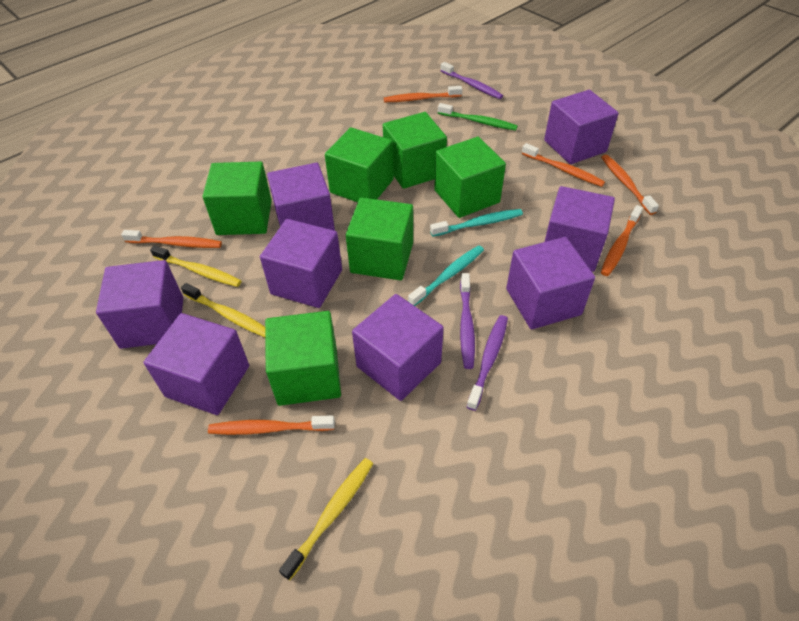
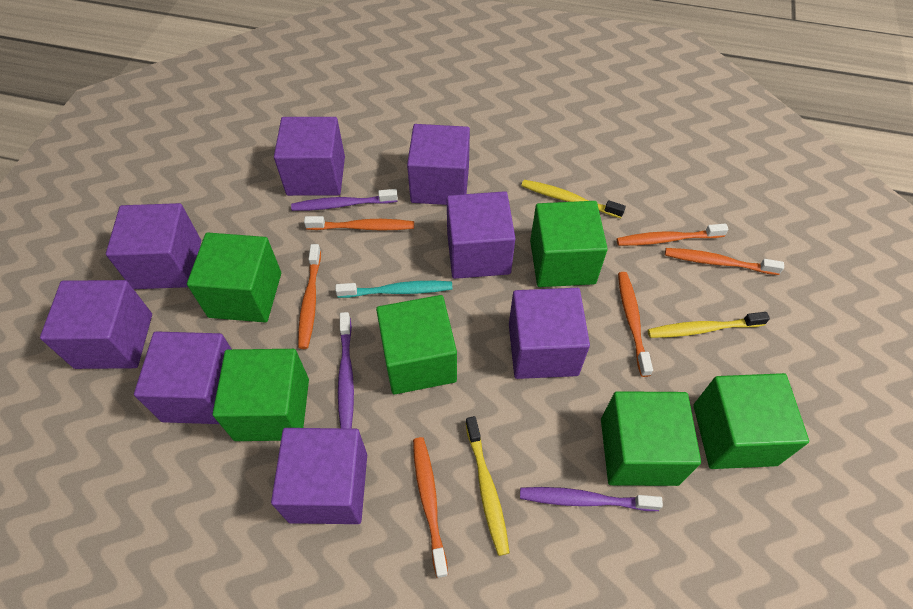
green toothbrush: 1 -> 0
turquoise toothbrush: 2 -> 1

